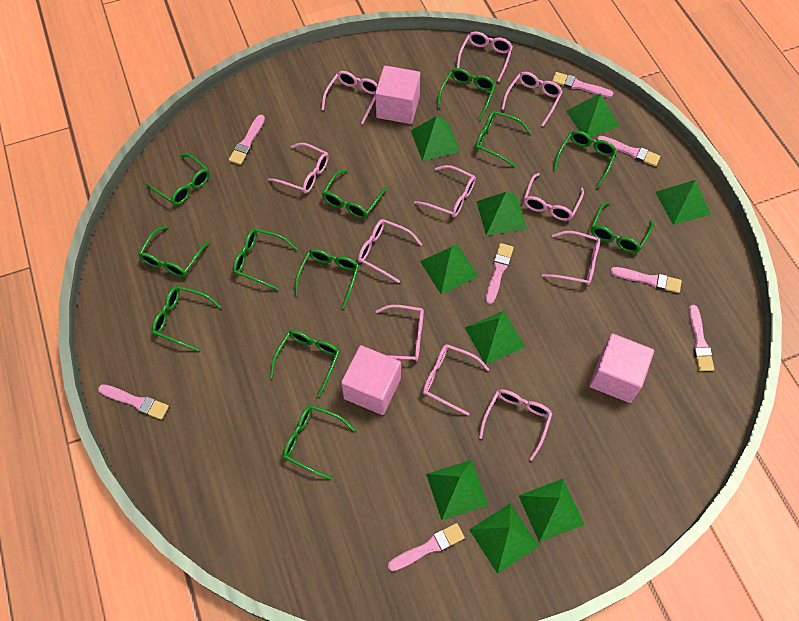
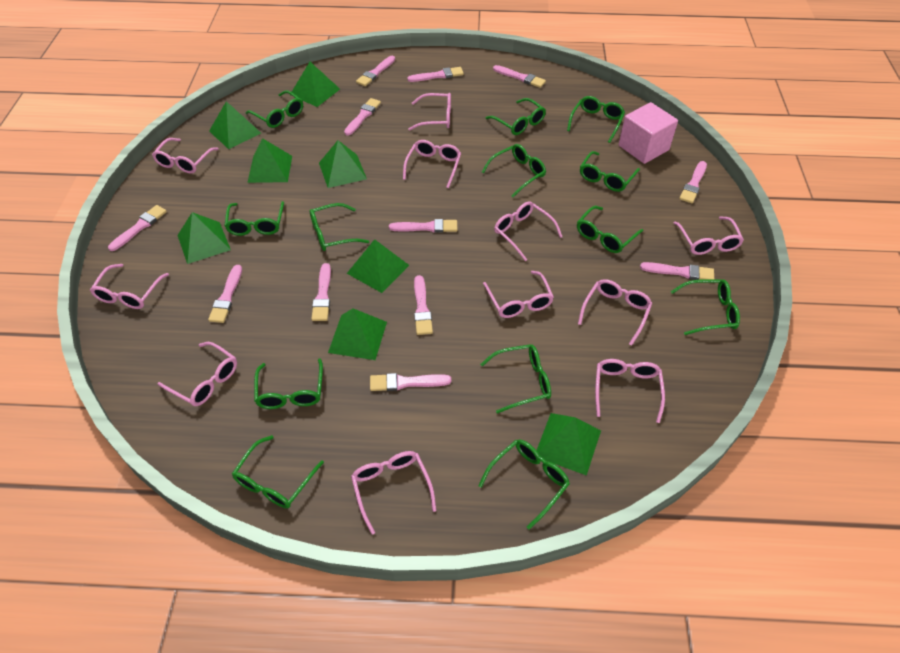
green glasses: 12 -> 13
green pyramid: 9 -> 8
pink brush: 8 -> 12
pink cube: 3 -> 1

